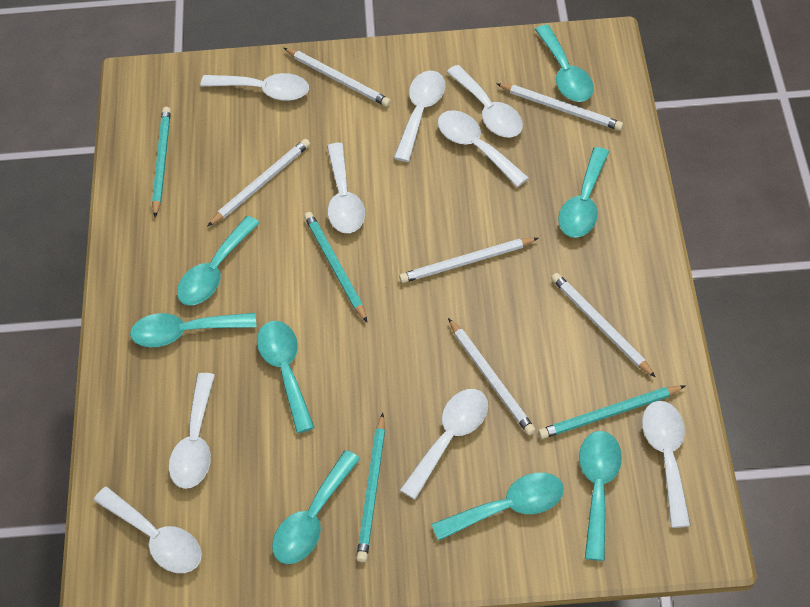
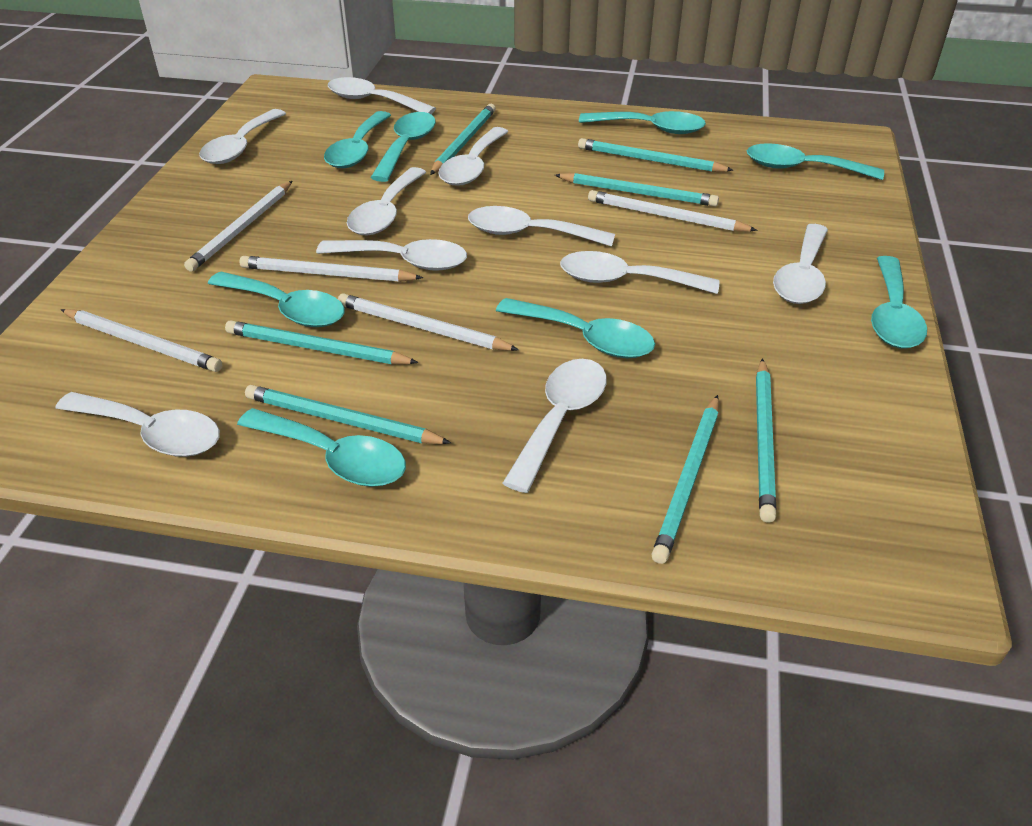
turquoise pencil: 4 -> 7
white pencil: 6 -> 5
white spoon: 9 -> 10

